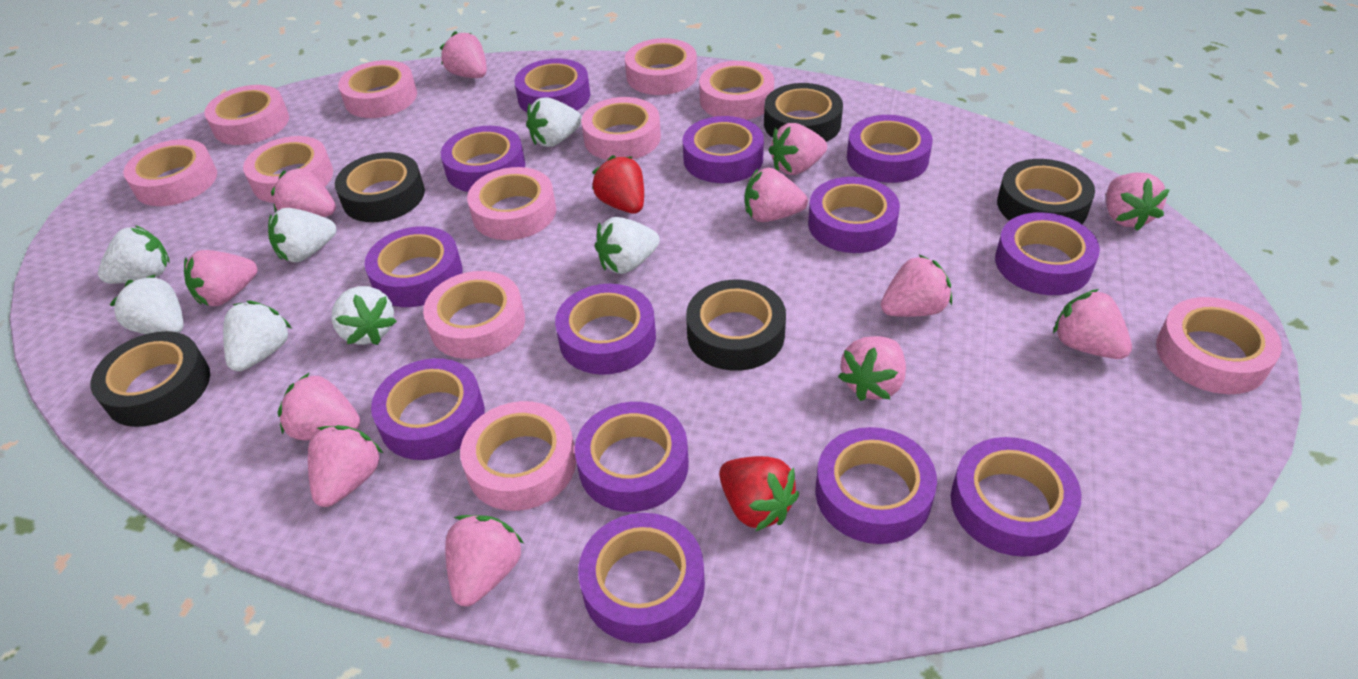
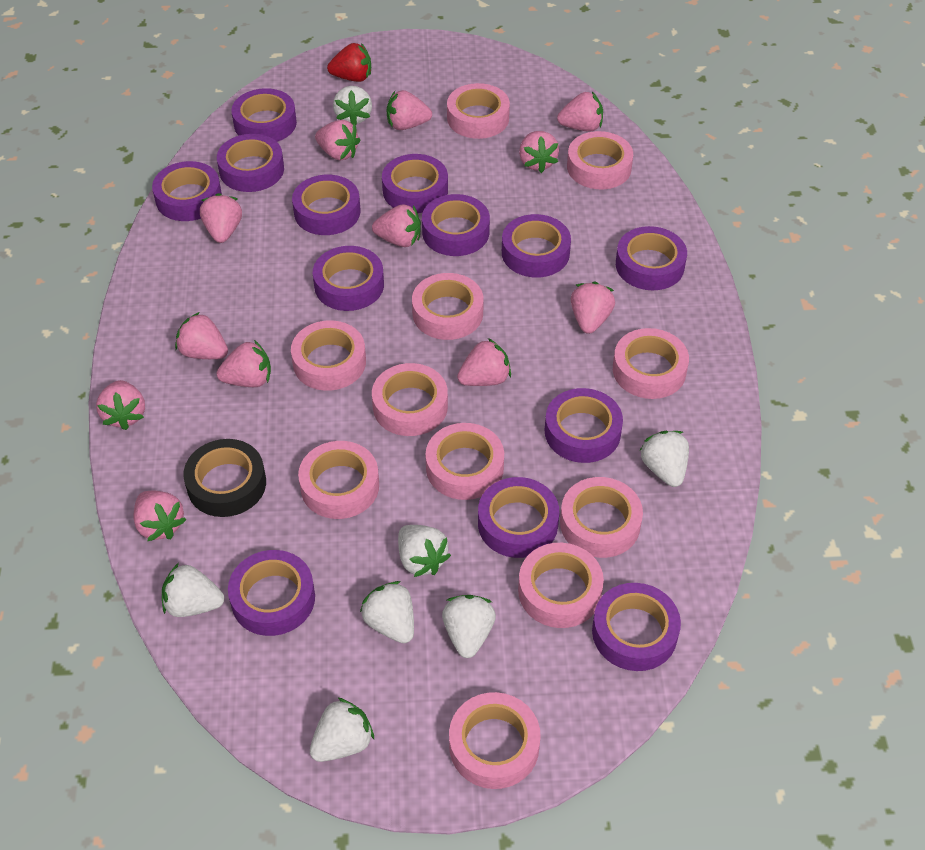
black tape: 5 -> 1
red strawberry: 2 -> 1

